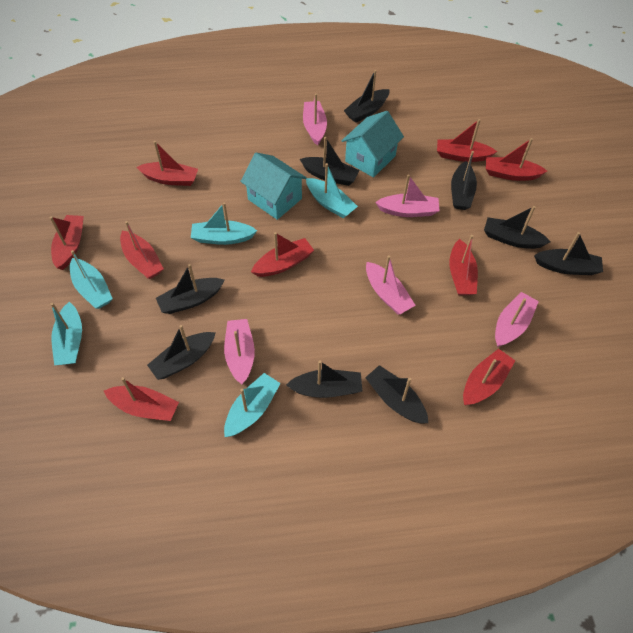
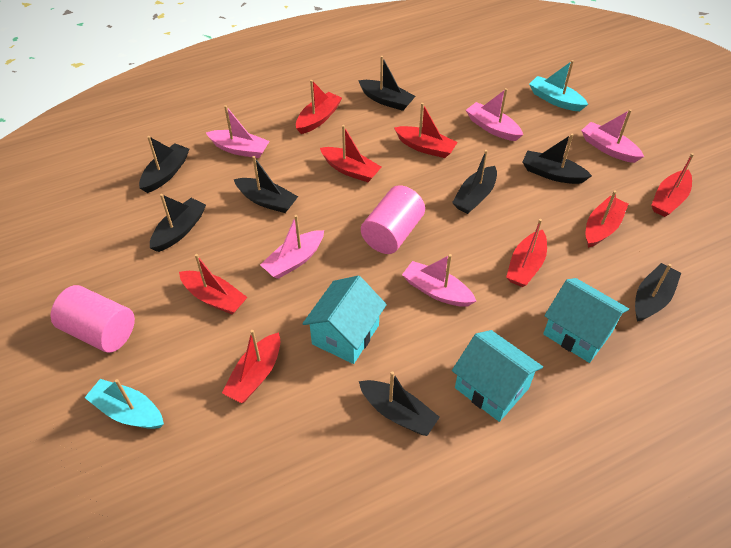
black boat: 9 -> 8
pink cylinder: 0 -> 2
red boat: 9 -> 8
turquoise boat: 5 -> 2
turquoise house: 2 -> 3

